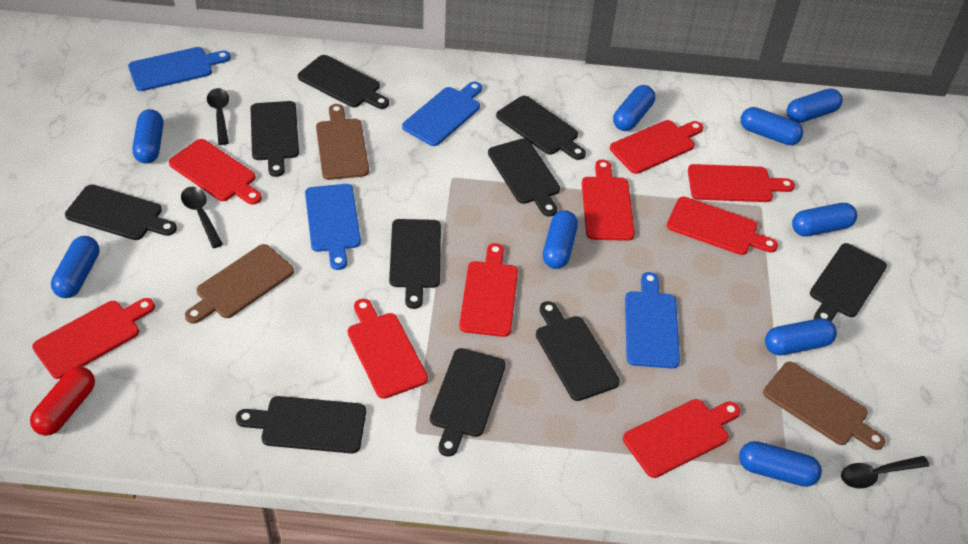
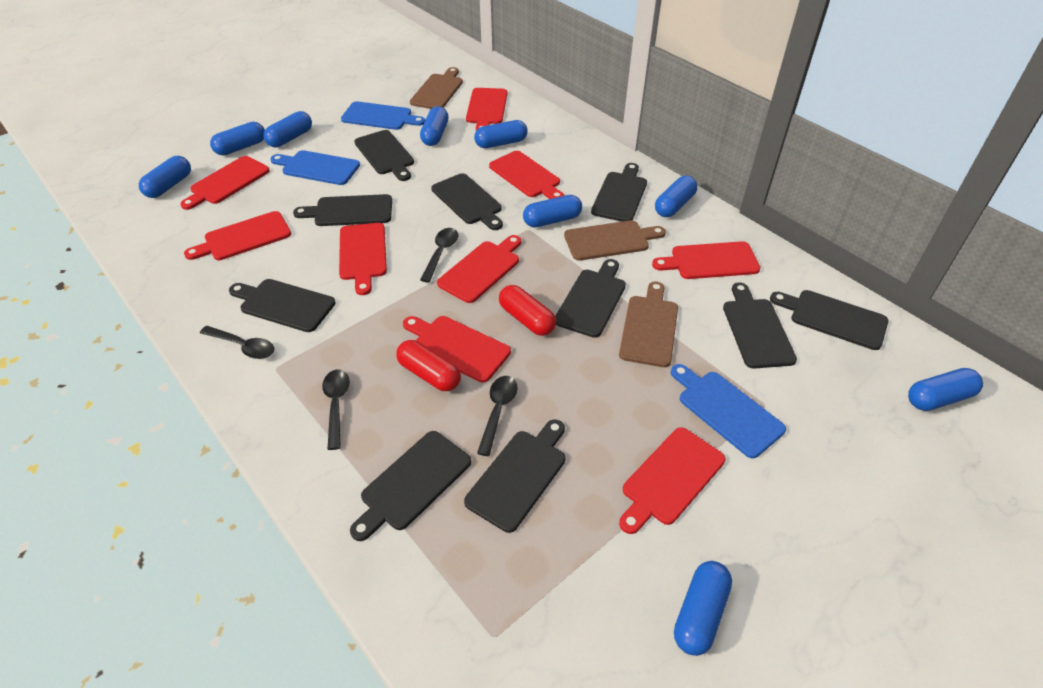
black spoon: 3 -> 4
blue cutting board: 4 -> 3
red capsule: 1 -> 2

